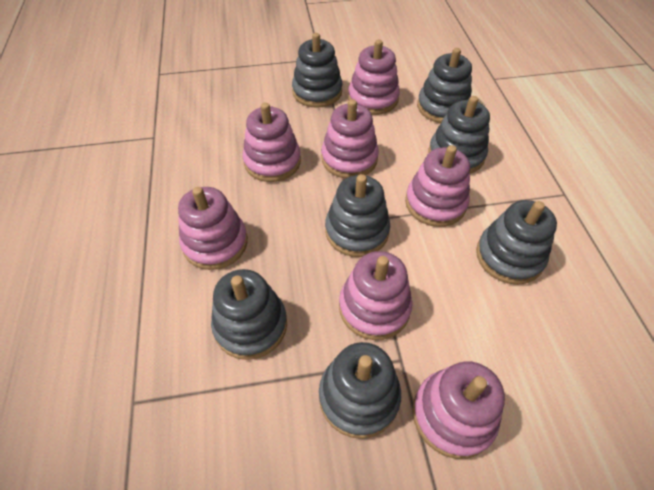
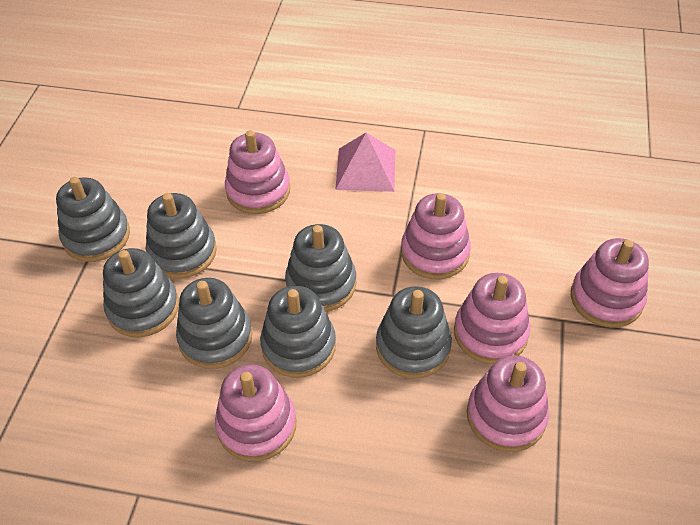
pink pyramid: 0 -> 1
pink stacking toy: 7 -> 6

